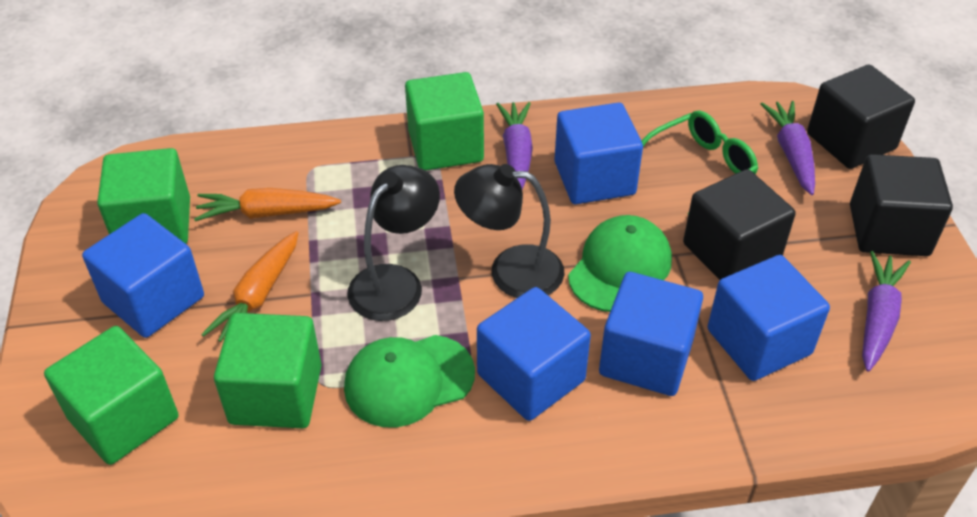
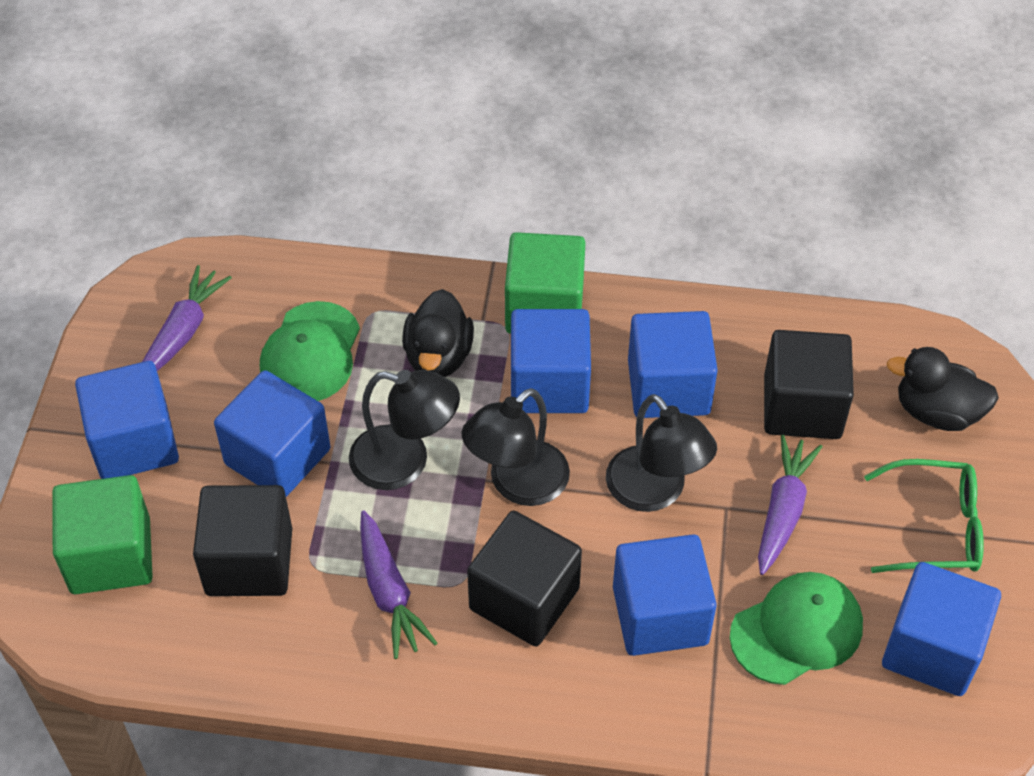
black duck: 0 -> 2
black lamp: 2 -> 3
blue cube: 5 -> 6
green cube: 4 -> 2
orange carrot: 2 -> 0

